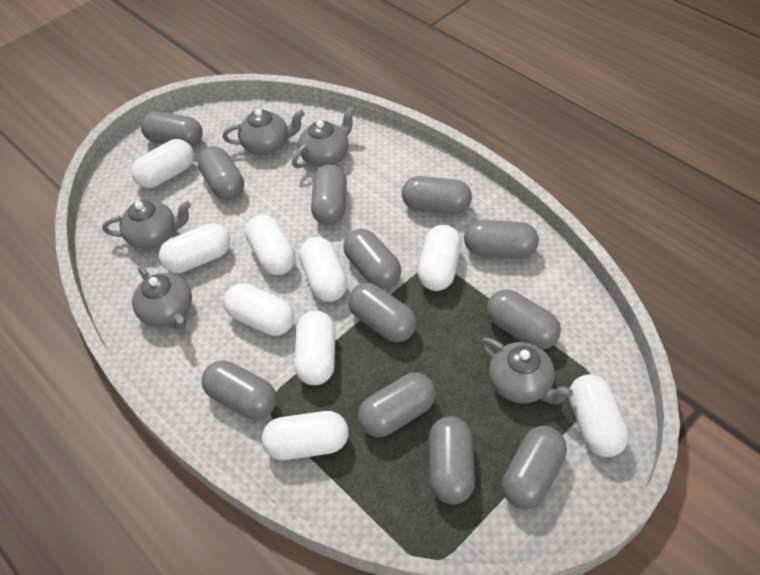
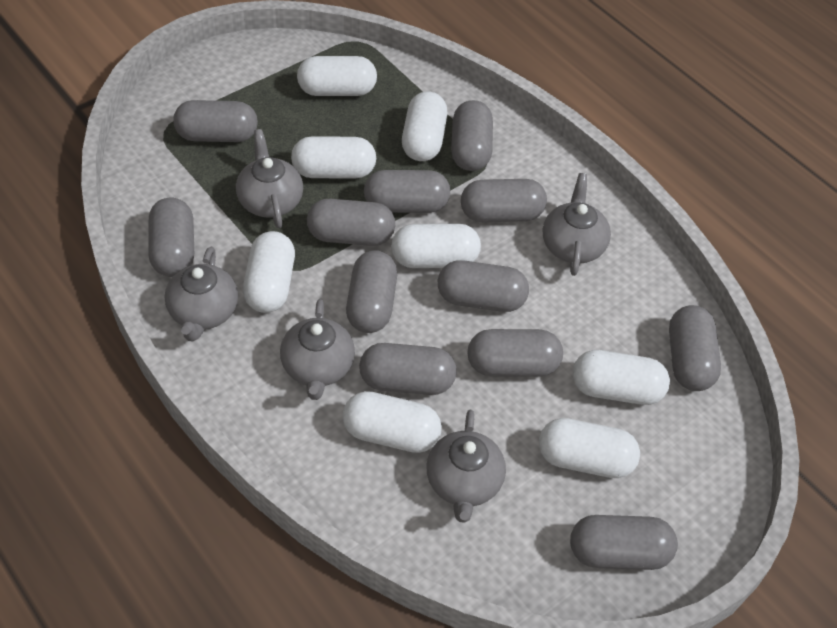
white capsule: 9 -> 8

